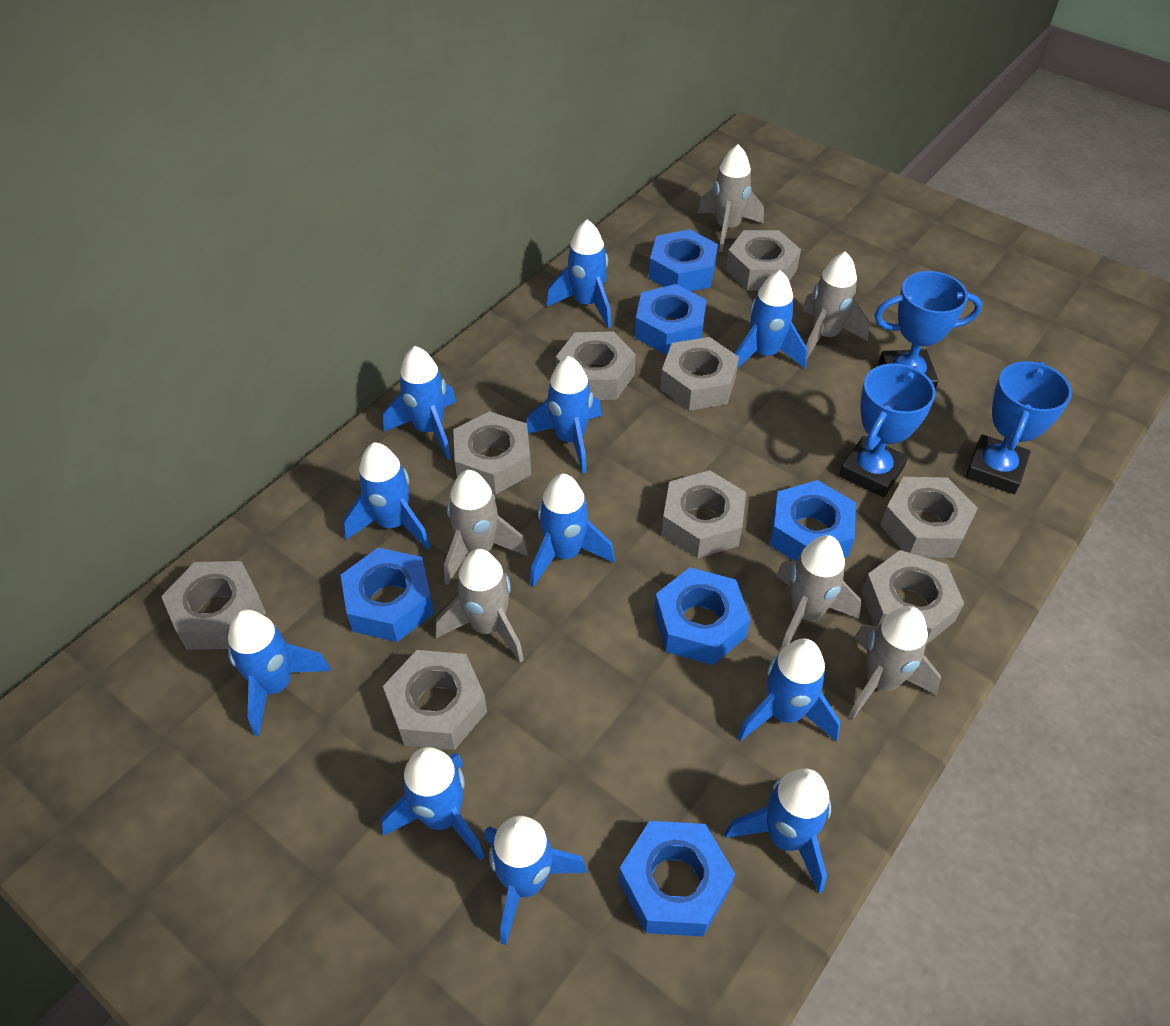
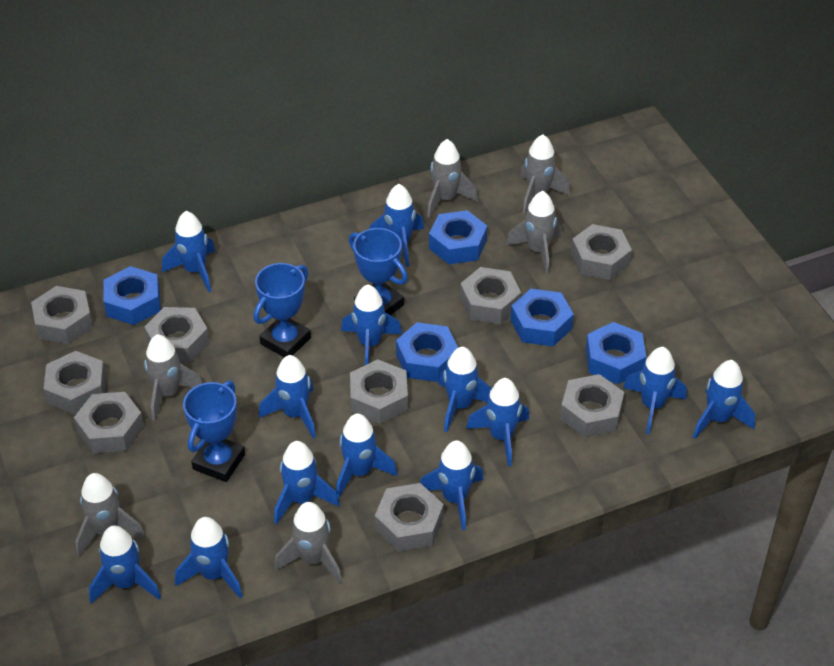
blue nut: 6 -> 5
blue rocket: 11 -> 13

